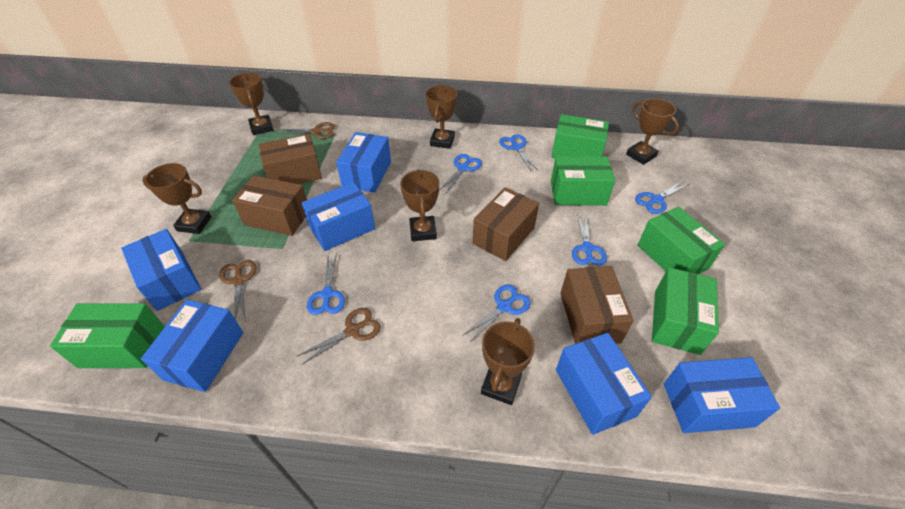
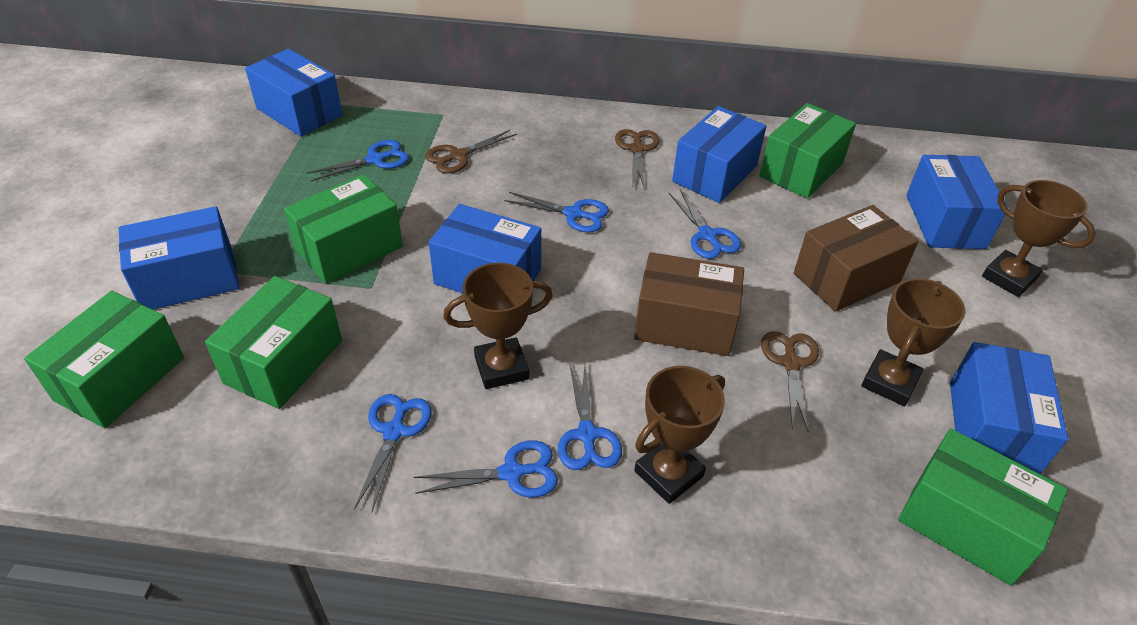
brown box: 4 -> 2
brown trophy: 6 -> 4

